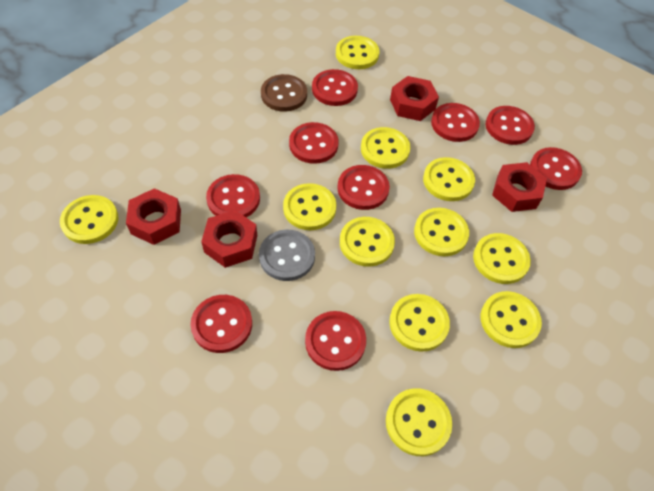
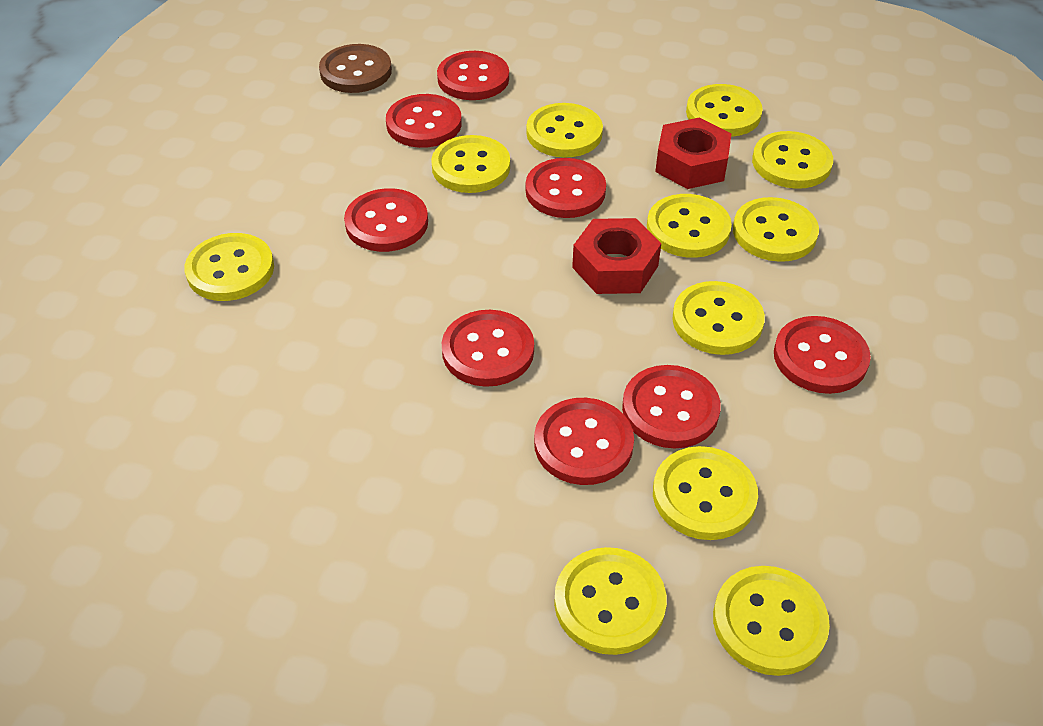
grey button: 1 -> 0
red button: 9 -> 8
red nut: 4 -> 2

